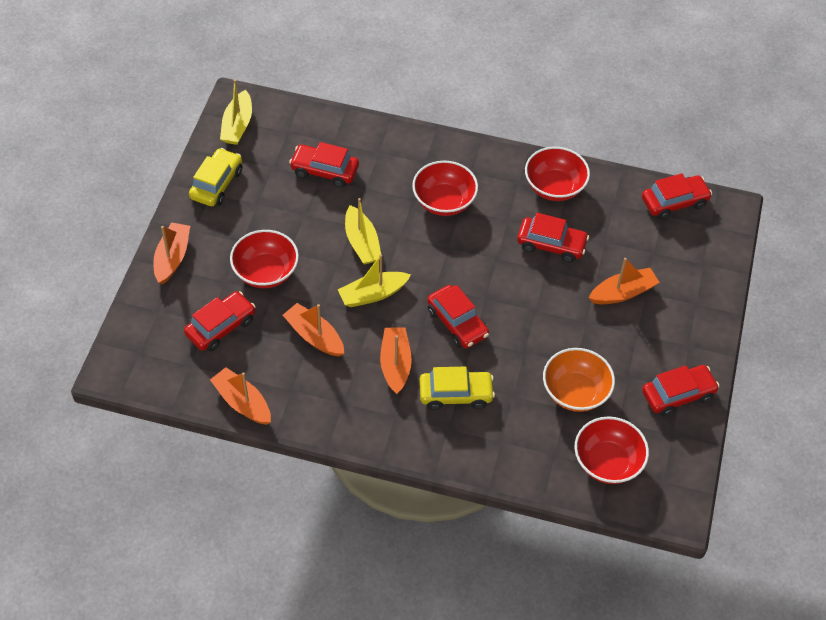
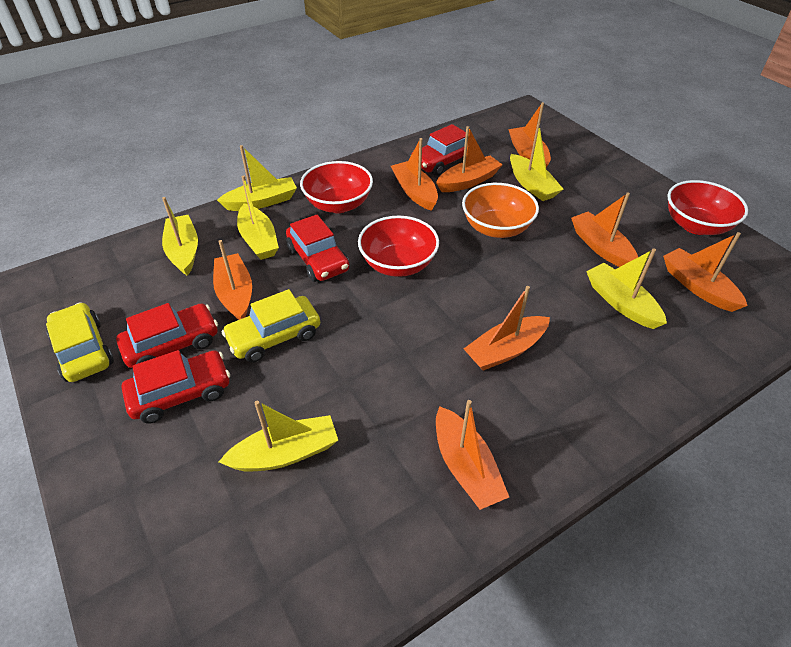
orange boat: 5 -> 8
red bowl: 4 -> 3
red car: 6 -> 4
yellow boat: 3 -> 6

